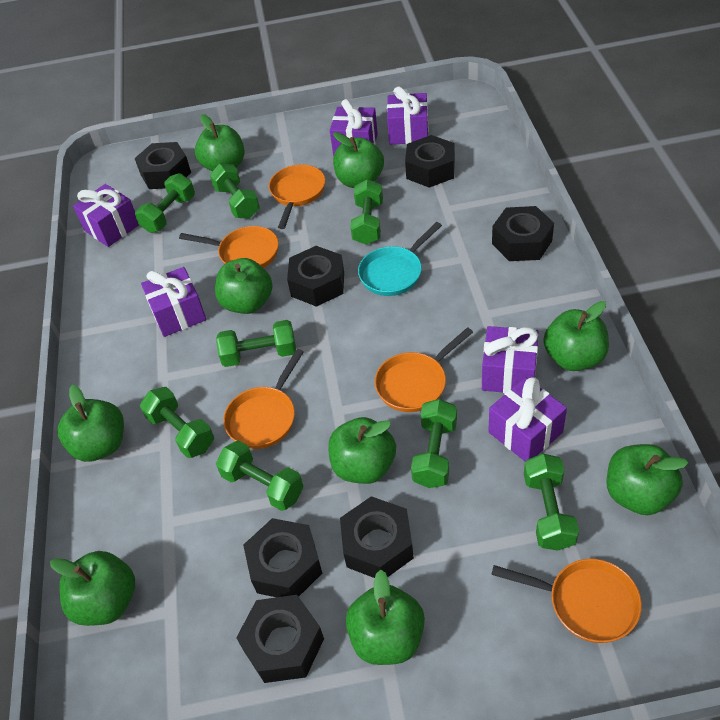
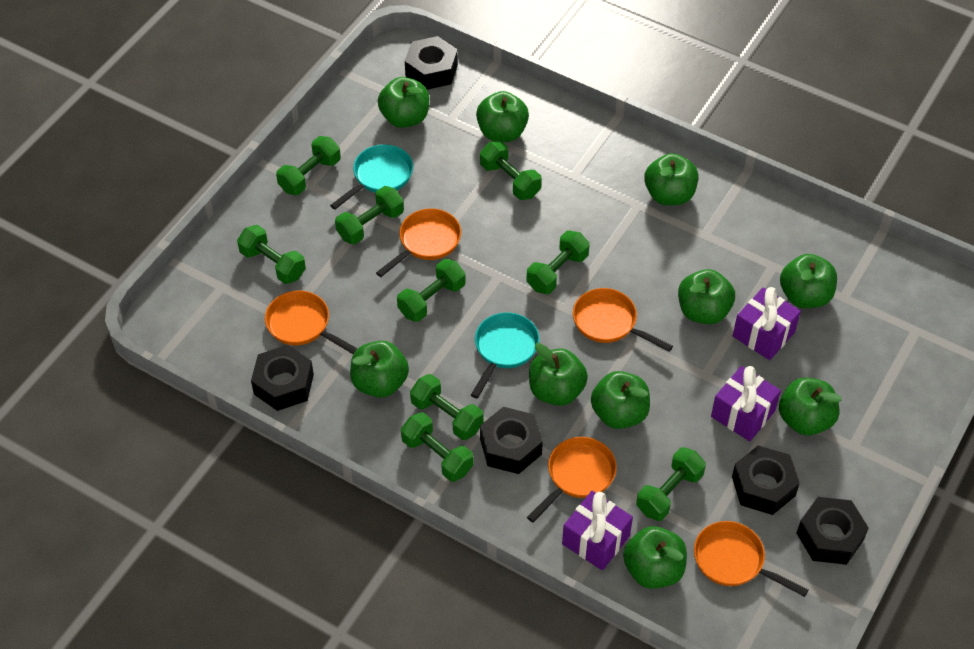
black nut: 7 -> 5
green apple: 9 -> 10
green dumbbell: 8 -> 9
purple gift: 6 -> 3
turquoise pan: 1 -> 2

